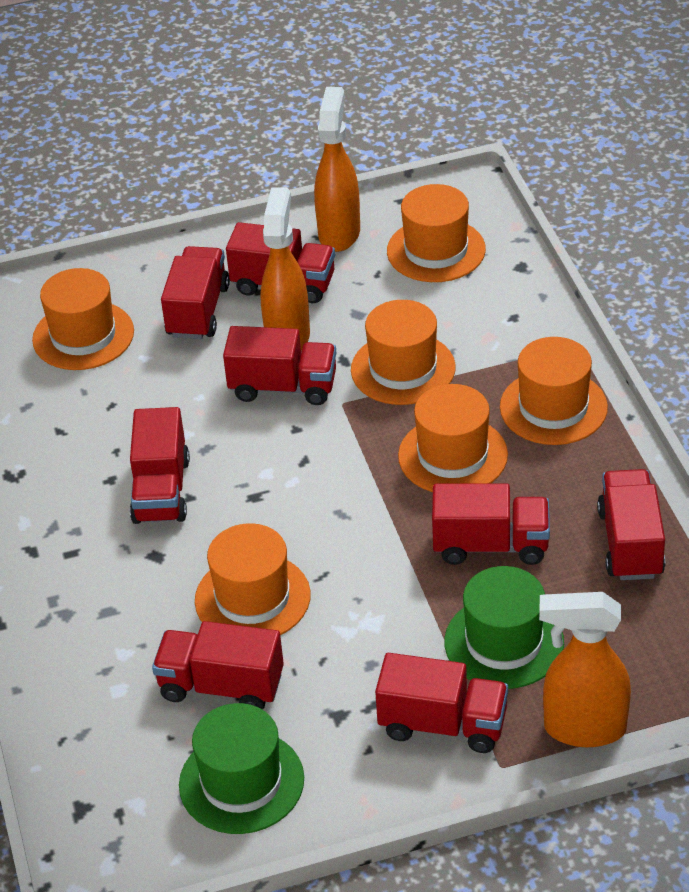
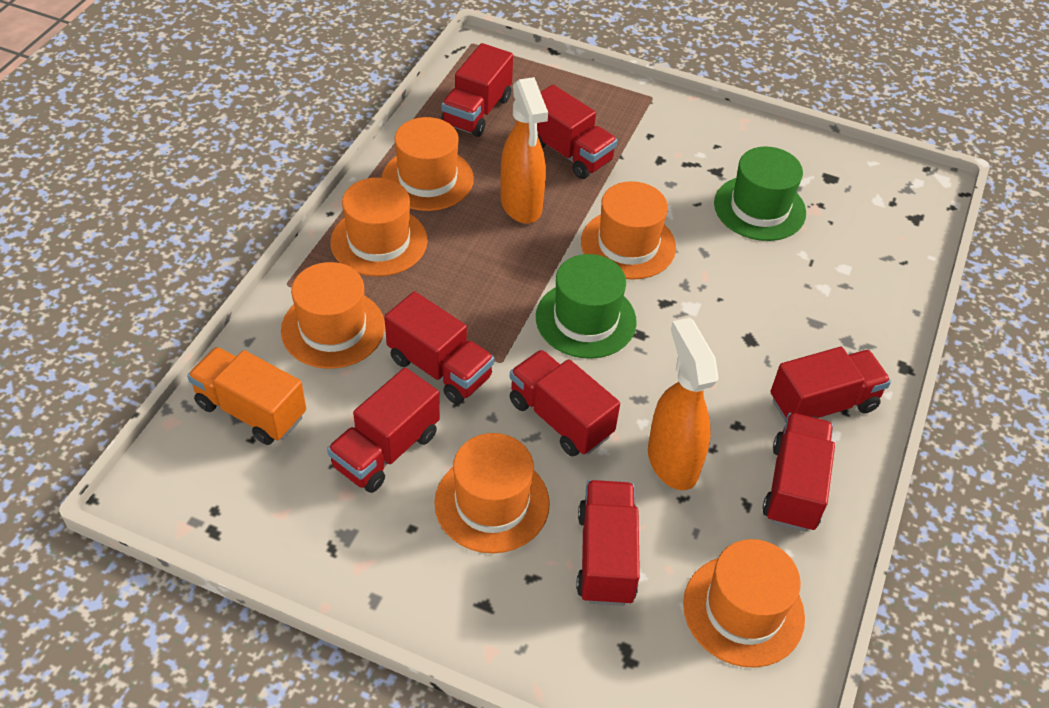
orange spray bottle: 3 -> 2
orange truck: 0 -> 1

